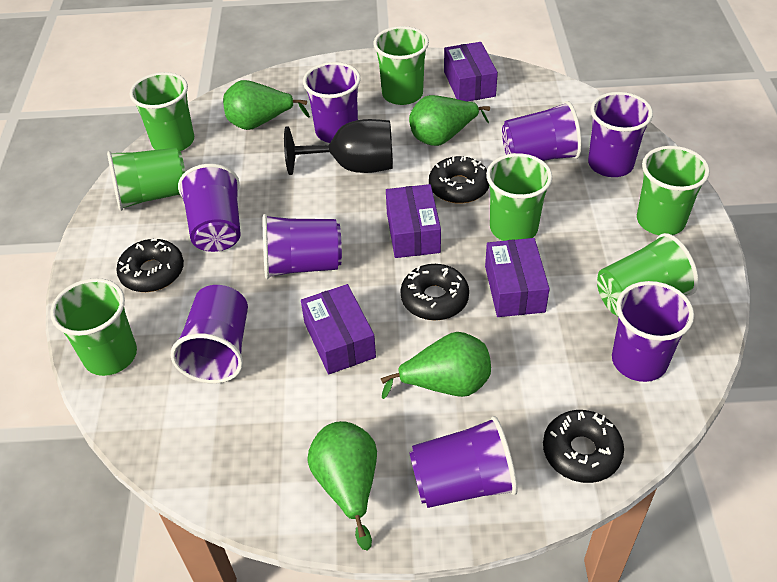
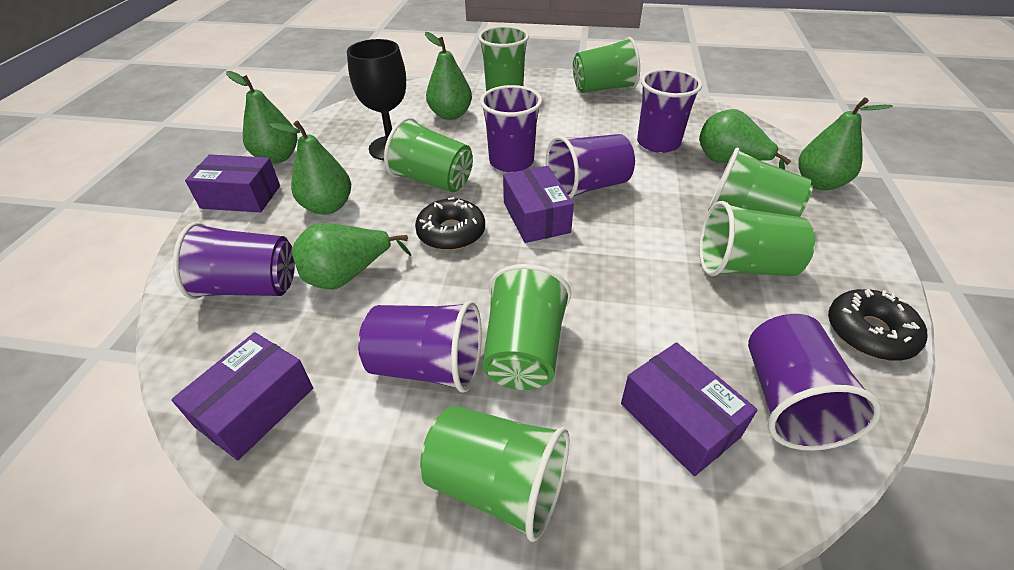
black donut: 4 -> 2
green pear: 4 -> 6
purple cup: 8 -> 6

